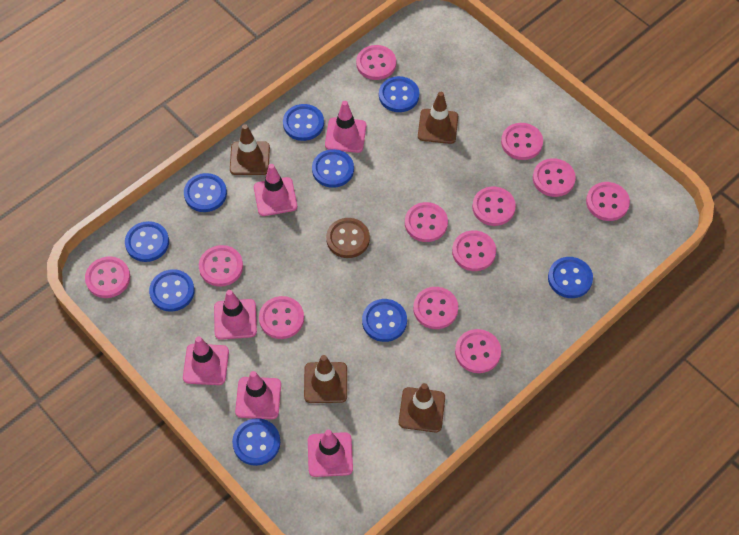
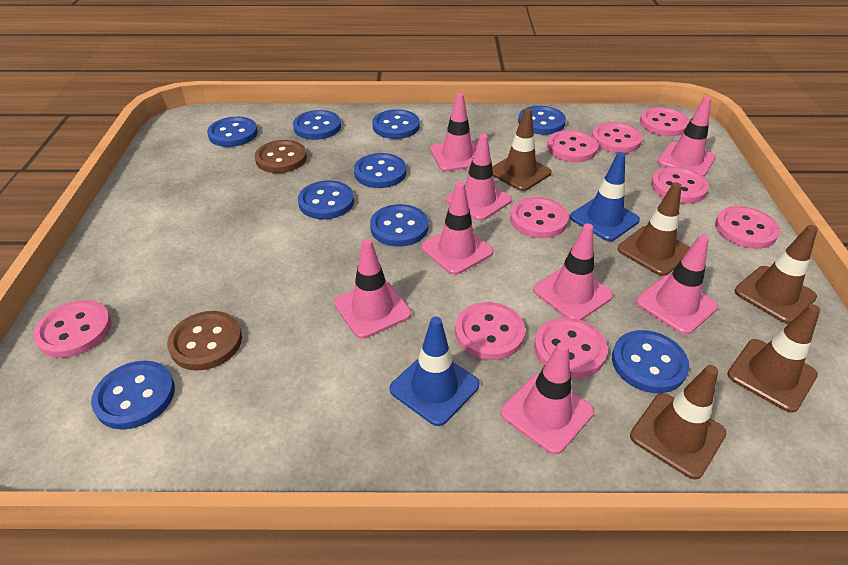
blue traffic cone: 0 -> 2
brown button: 1 -> 2
brown traffic cone: 4 -> 5
pink button: 12 -> 9
pink traffic cone: 6 -> 8

